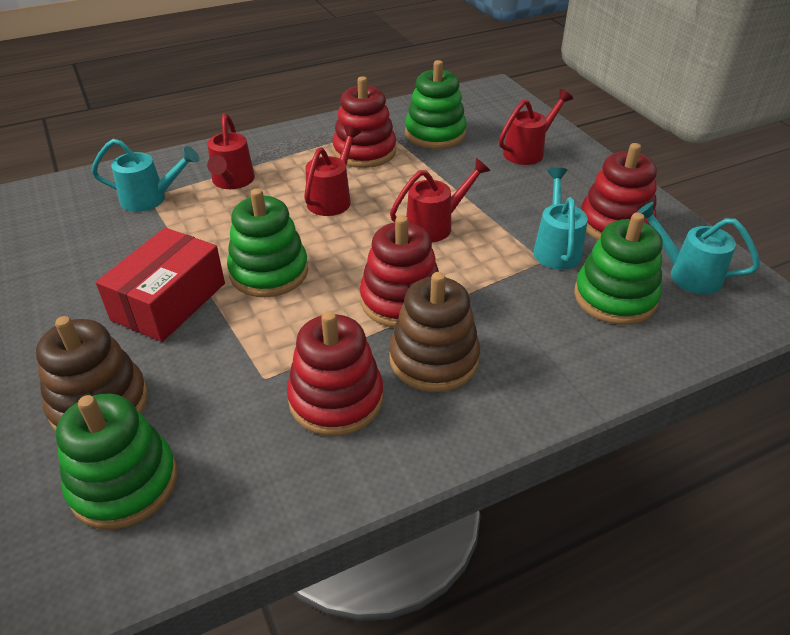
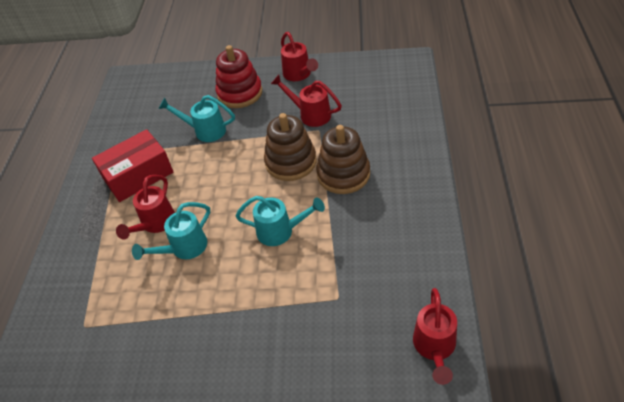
green stacking toy: 4 -> 0
red stacking toy: 4 -> 1

